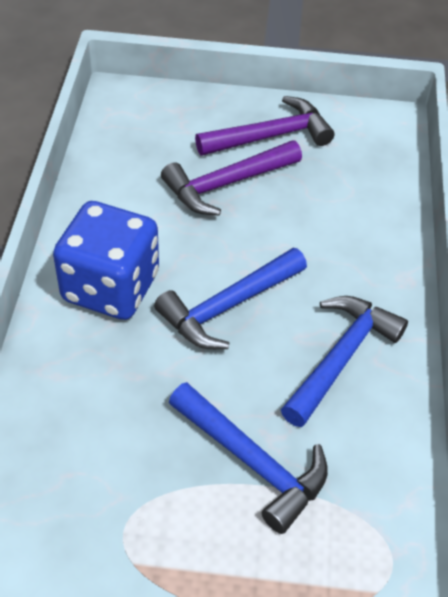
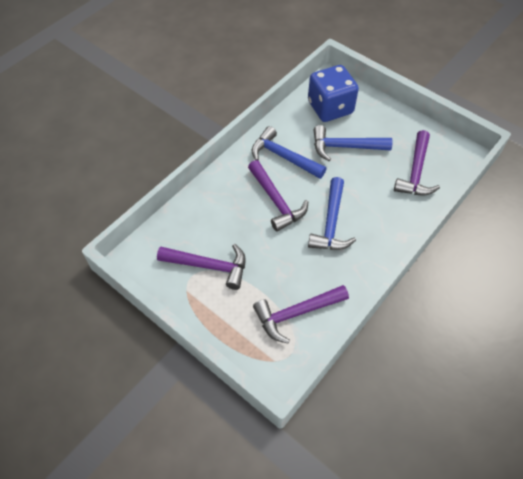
purple hammer: 2 -> 4

